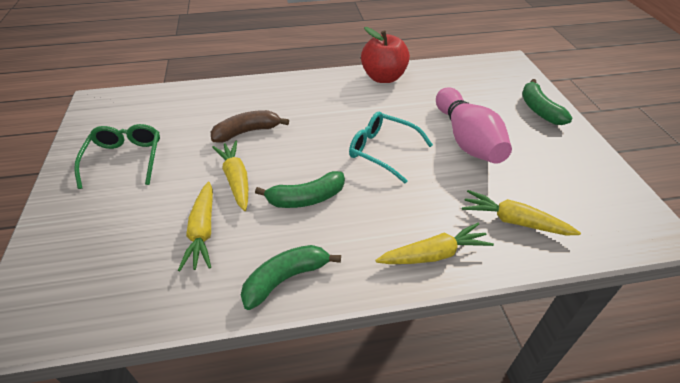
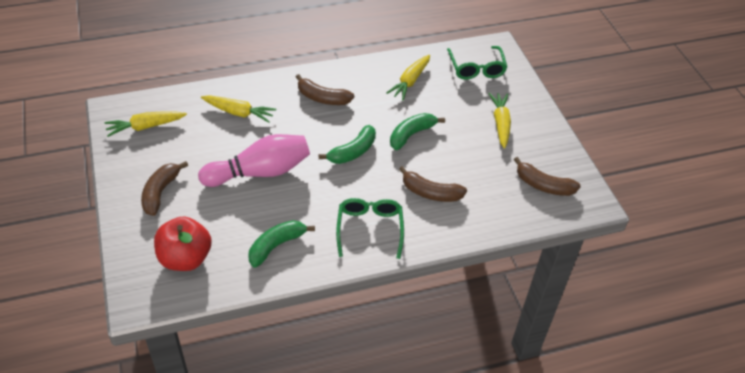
brown banana: 1 -> 4
green glasses: 1 -> 2
turquoise glasses: 1 -> 0

